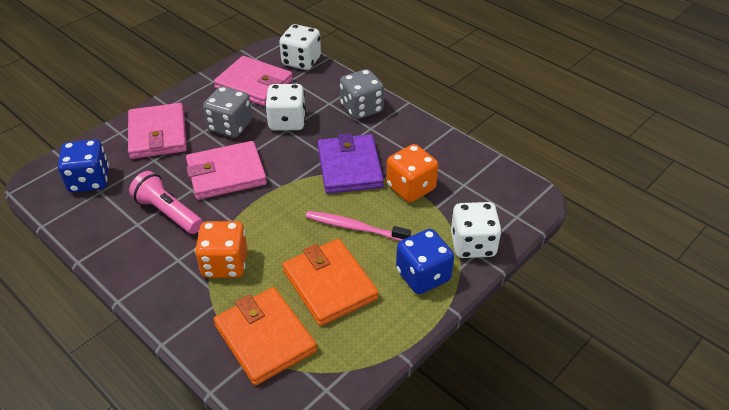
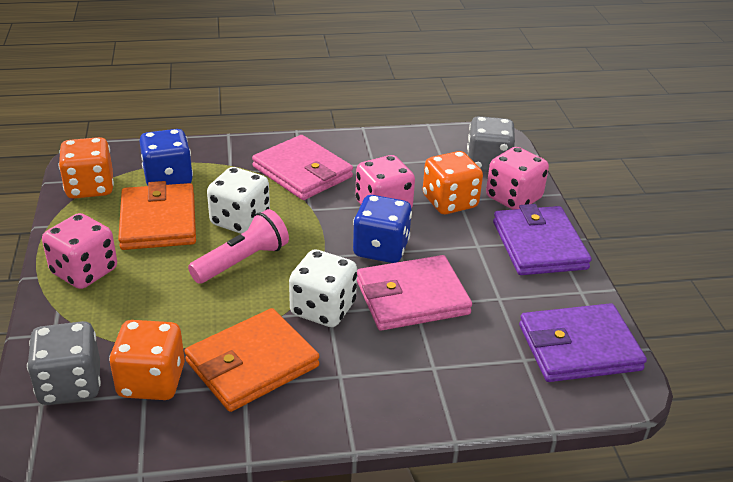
orange dice: 2 -> 3
pink dice: 0 -> 3
pink toothbrush: 1 -> 0
pink wallet: 3 -> 2
purple wallet: 1 -> 2
white dice: 3 -> 2

